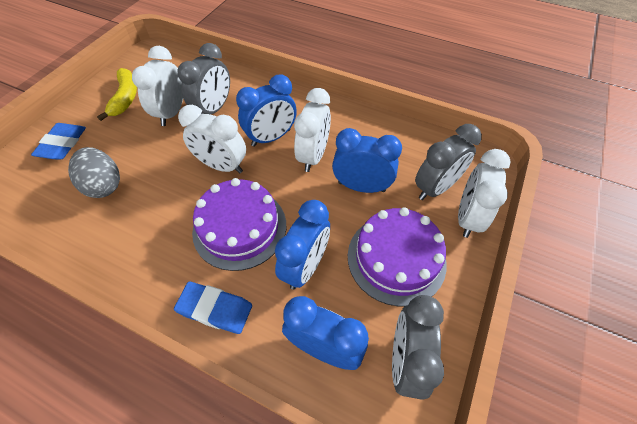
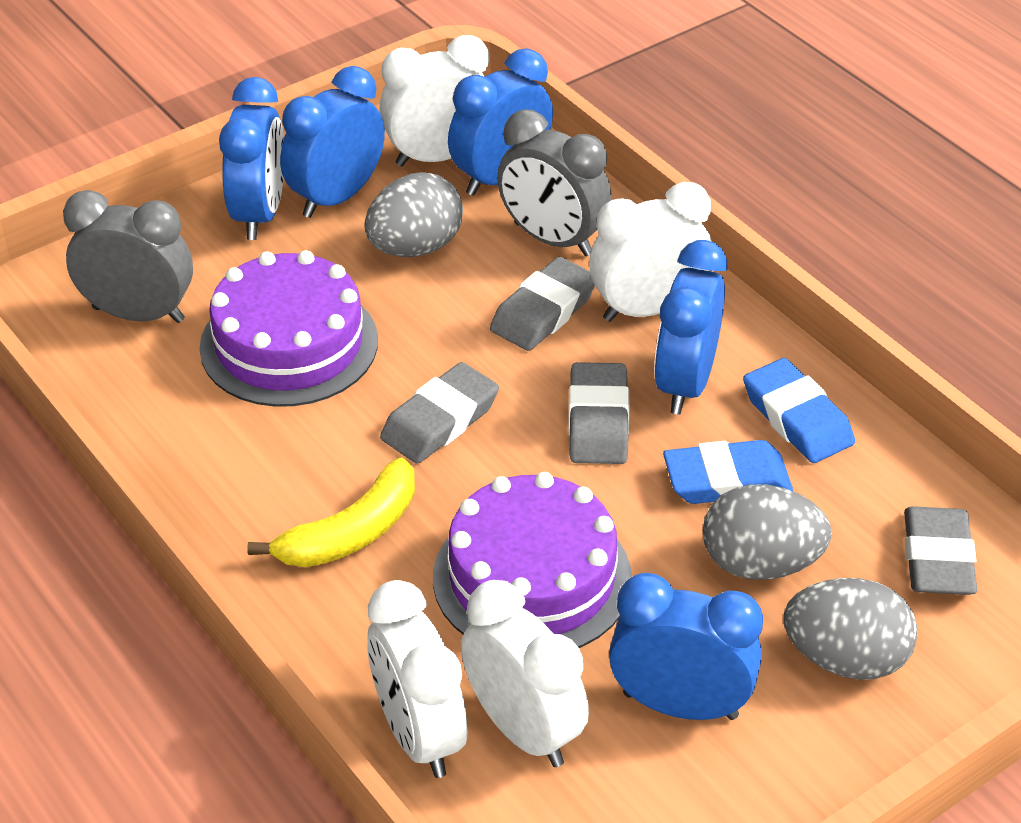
blue clock: 4 -> 5
grey clock: 3 -> 2
grey egg: 1 -> 3
grey eraser: 0 -> 4

